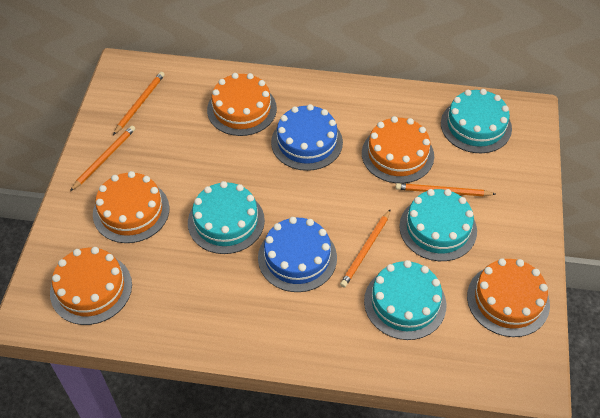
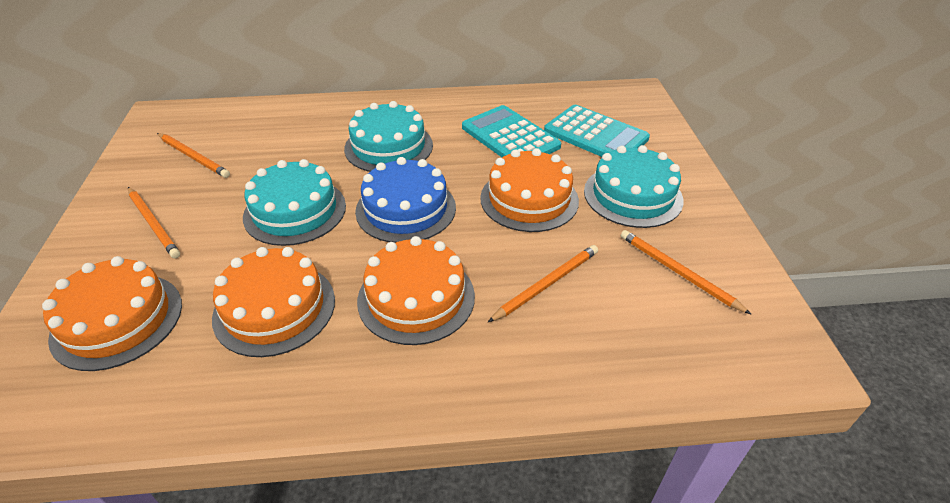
blue cake: 2 -> 1
orange cake: 5 -> 4
turquoise cake: 4 -> 3
turquoise calculator: 0 -> 2

